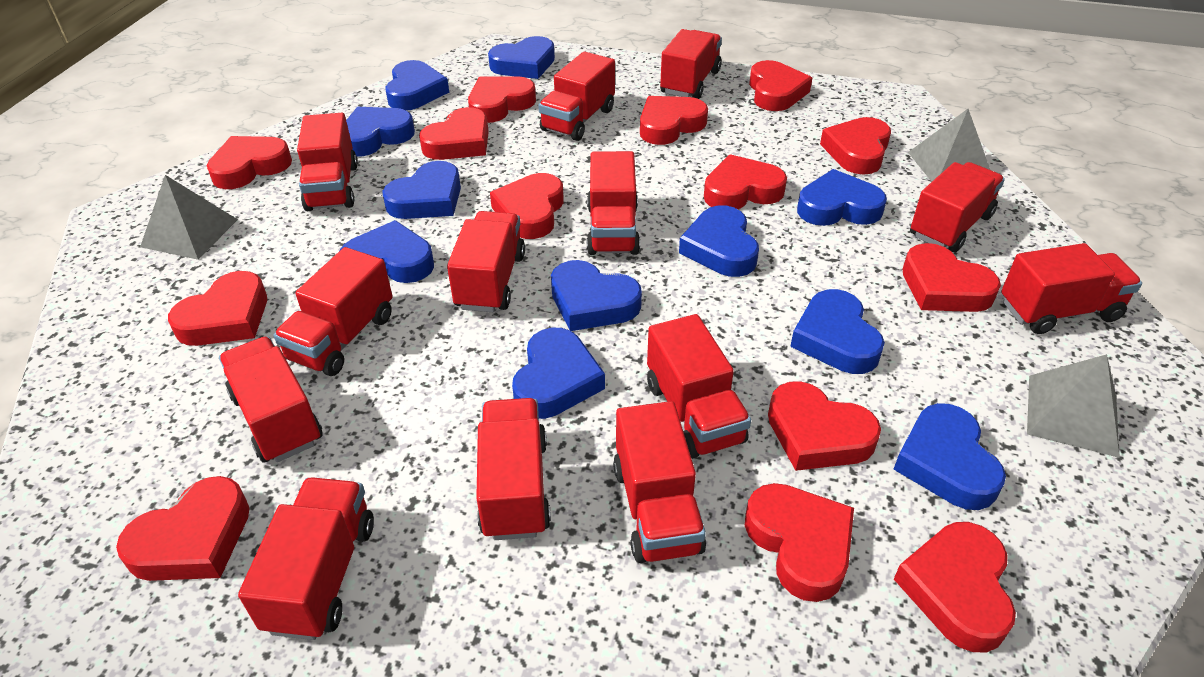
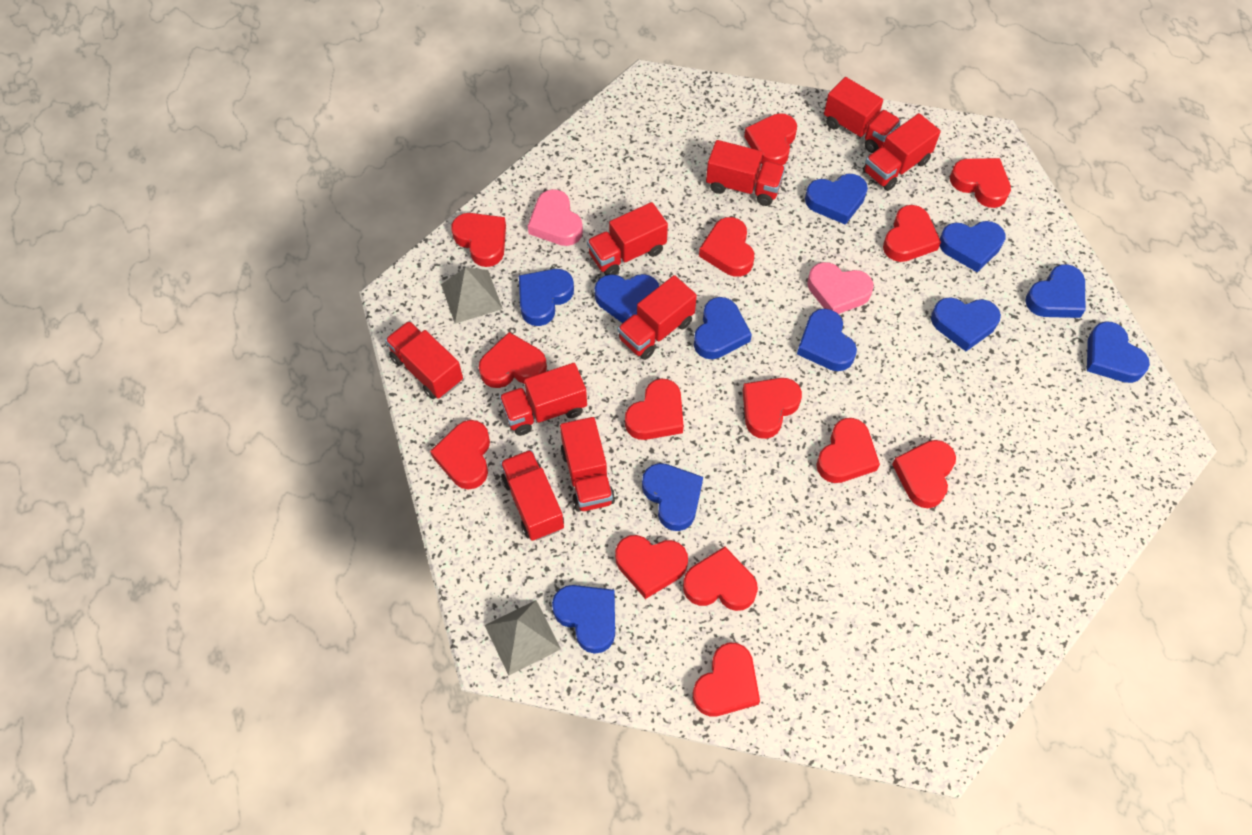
grey pyramid: 3 -> 2
pink heart: 0 -> 2
red truck: 13 -> 9

